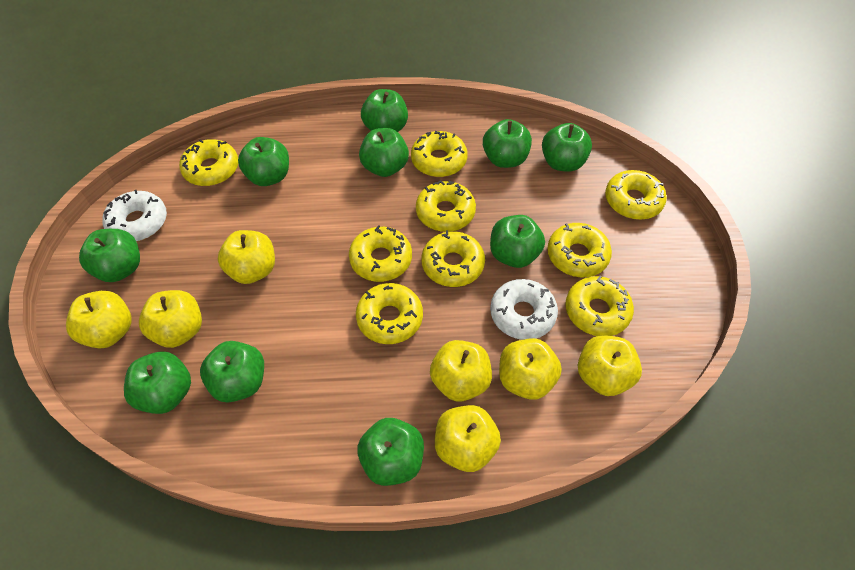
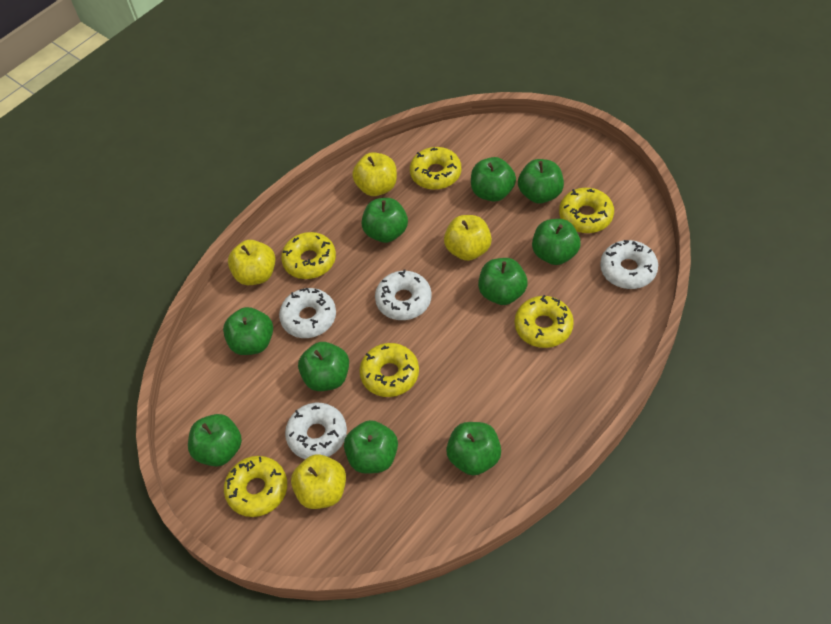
white donut: 2 -> 4
yellow apple: 7 -> 4
yellow donut: 9 -> 6

